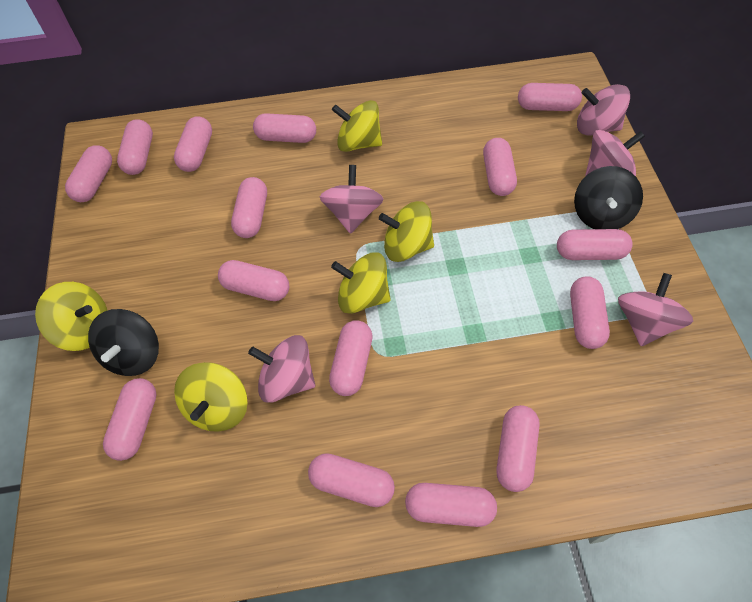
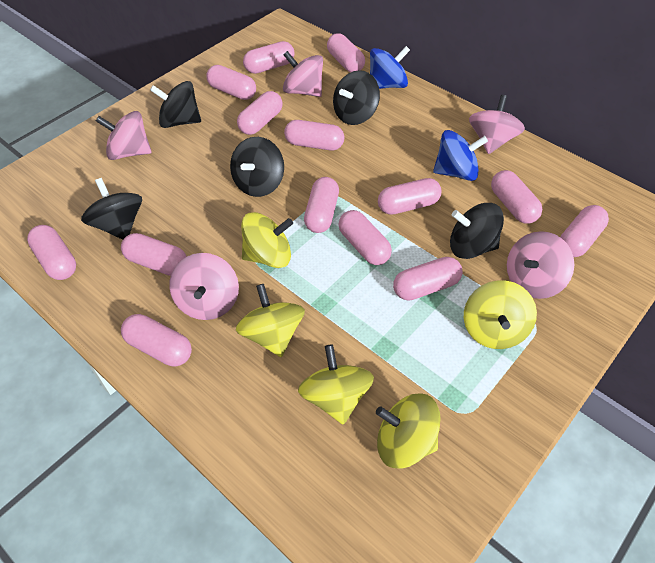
black spinning top: 2 -> 5
blue spinning top: 0 -> 2
pink capsule: 15 -> 14

